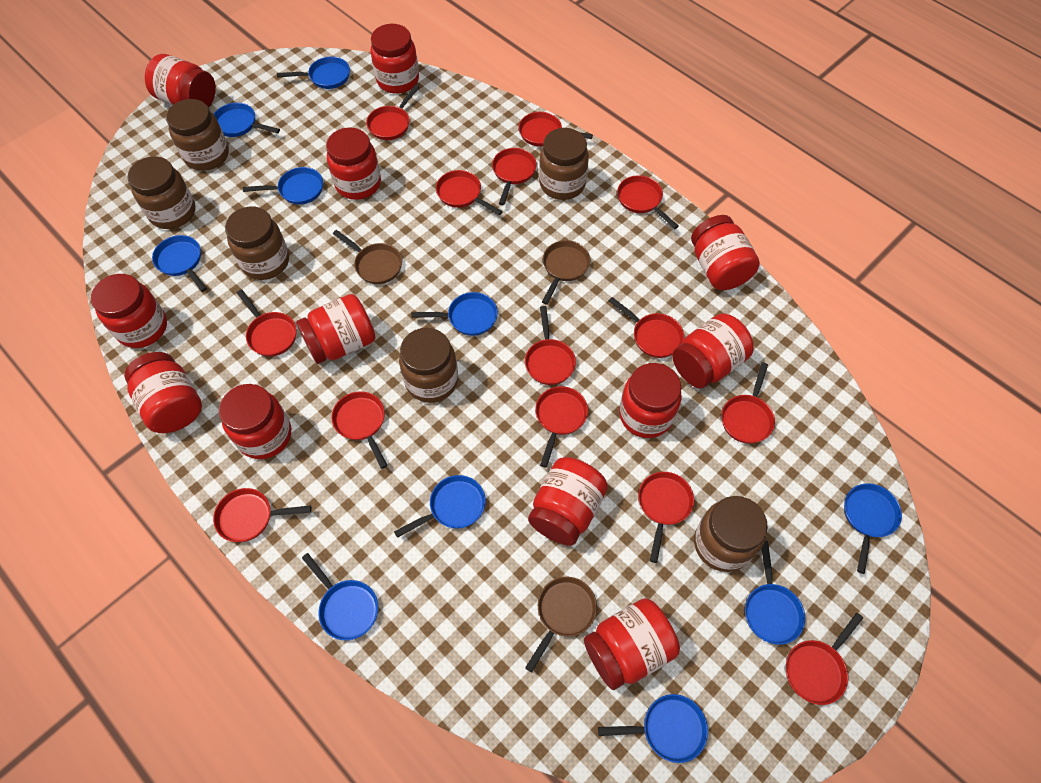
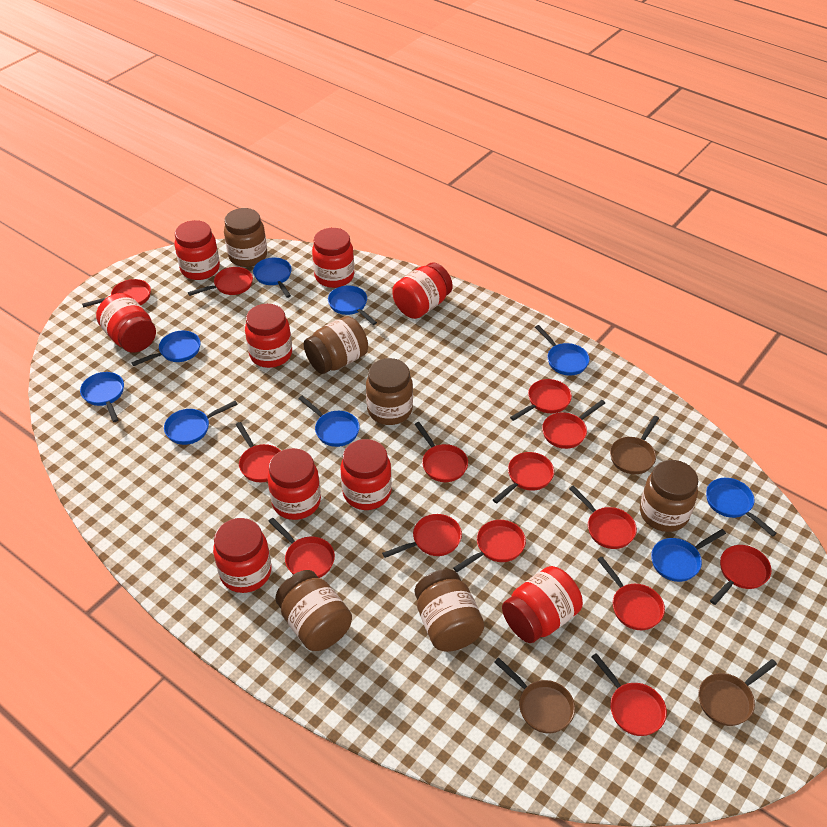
blue pan: 10 -> 9
red jar: 12 -> 9

